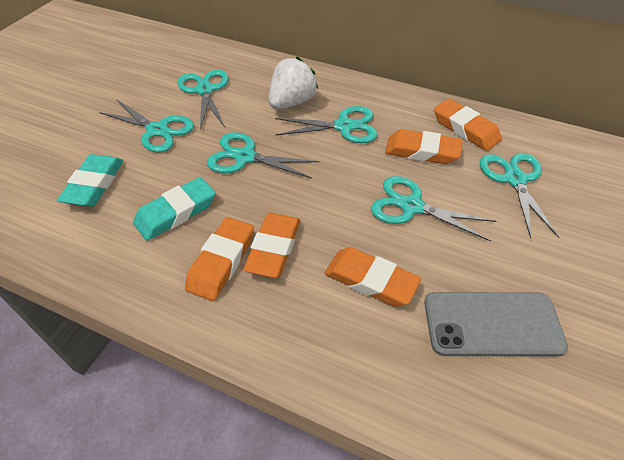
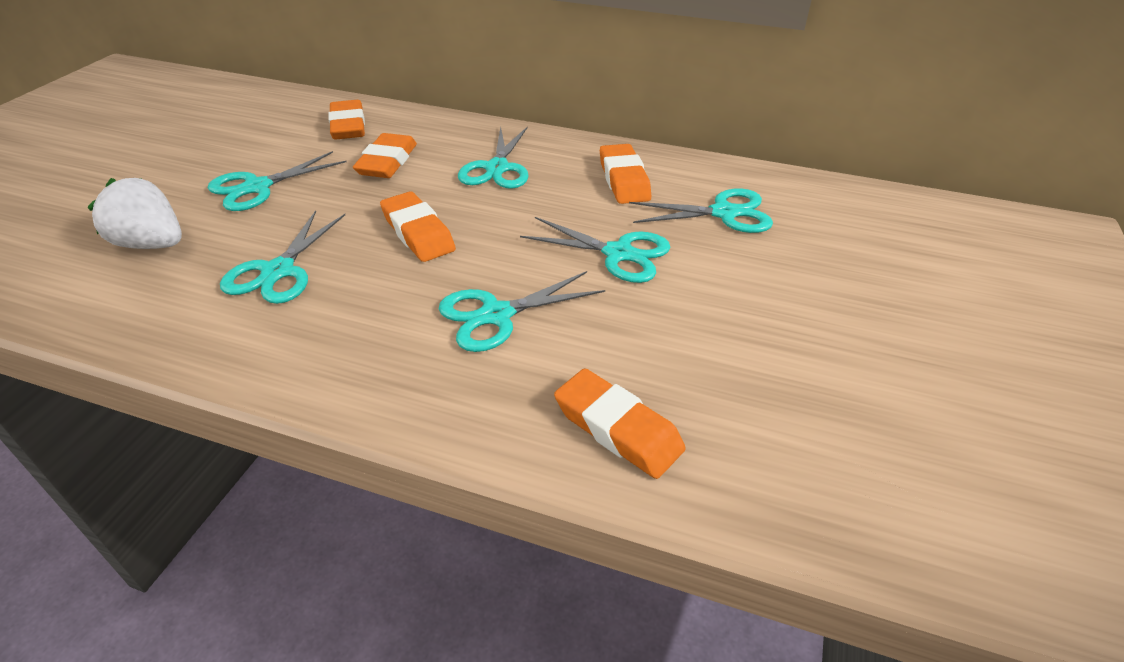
grey phone: 1 -> 0
turquoise eraser: 2 -> 0

